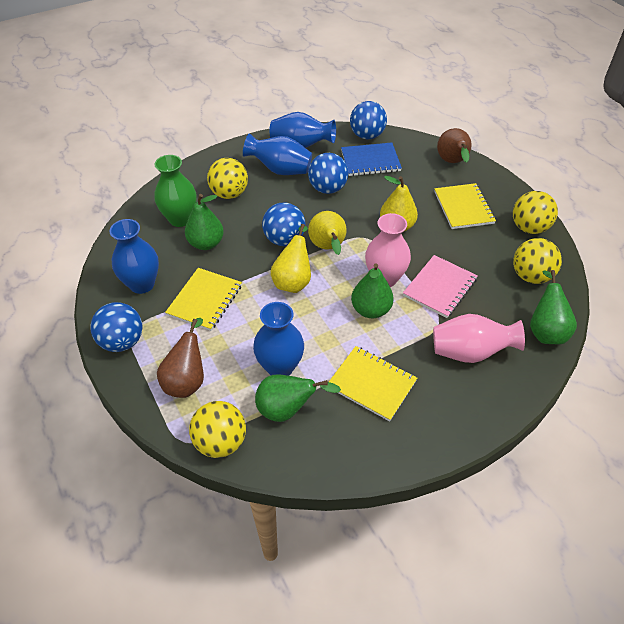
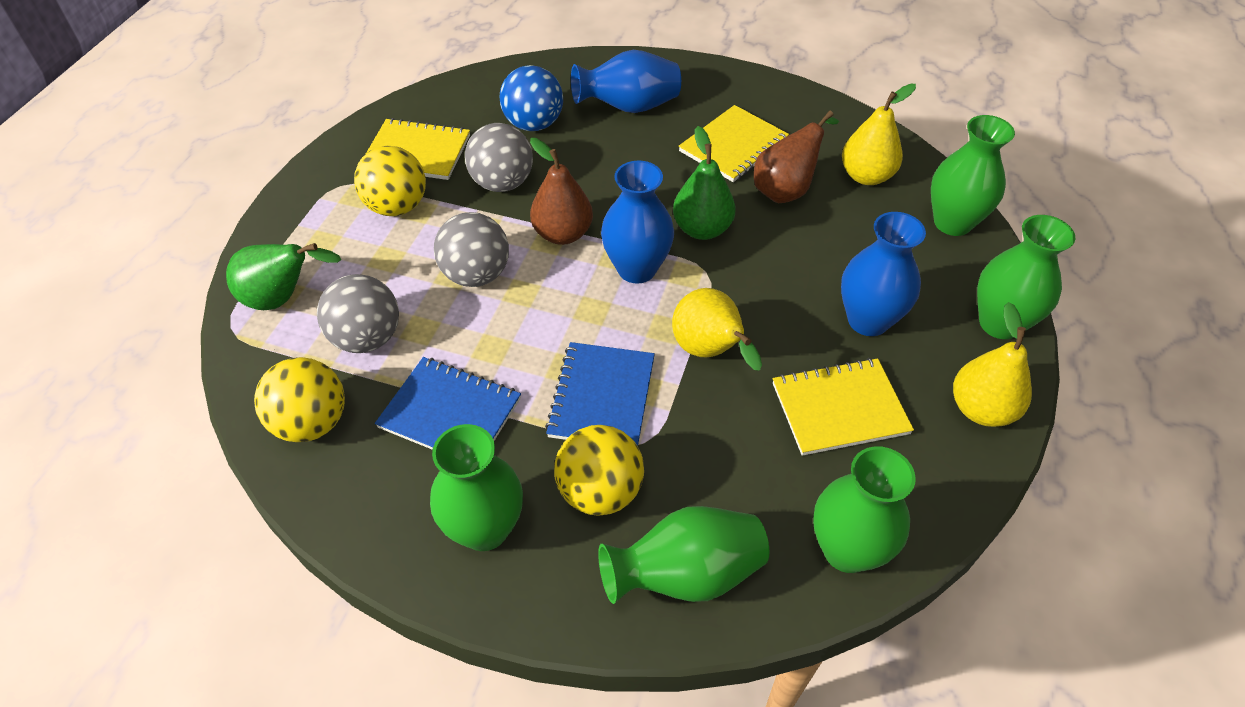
blue ball: 4 -> 1
blue notebook: 1 -> 2
blue vase: 4 -> 3
green pear: 4 -> 2
green vase: 1 -> 5
grey ball: 0 -> 3
pink notebook: 1 -> 0
pink vase: 2 -> 0
yellow ball: 4 -> 3

